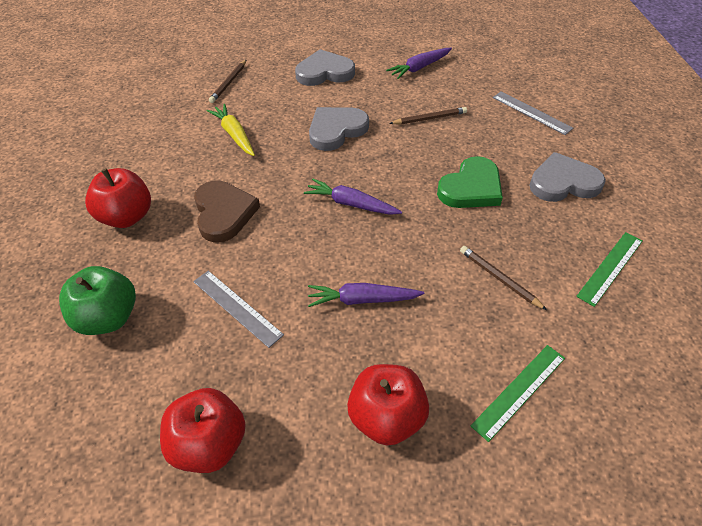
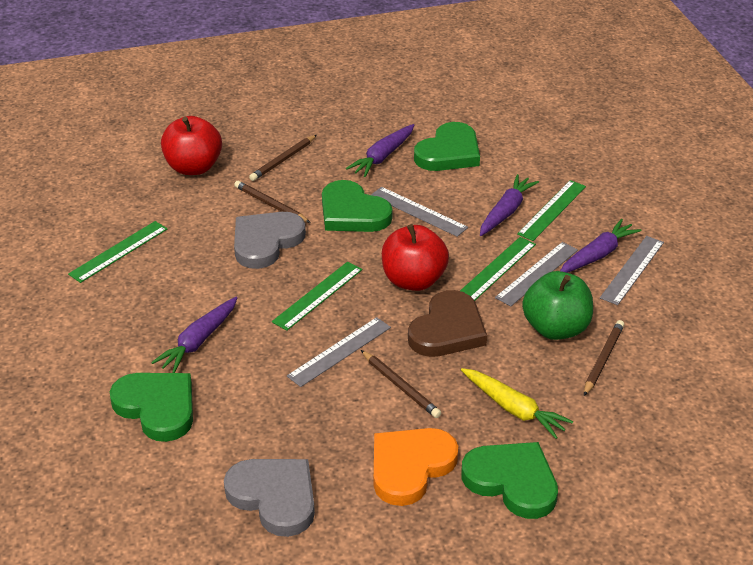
brown pencil: 3 -> 4
green heart: 1 -> 4
green ruler: 2 -> 4
grey heart: 3 -> 2
grey ruler: 2 -> 4
orange heart: 0 -> 1
purple carrot: 3 -> 4
red apple: 3 -> 2

